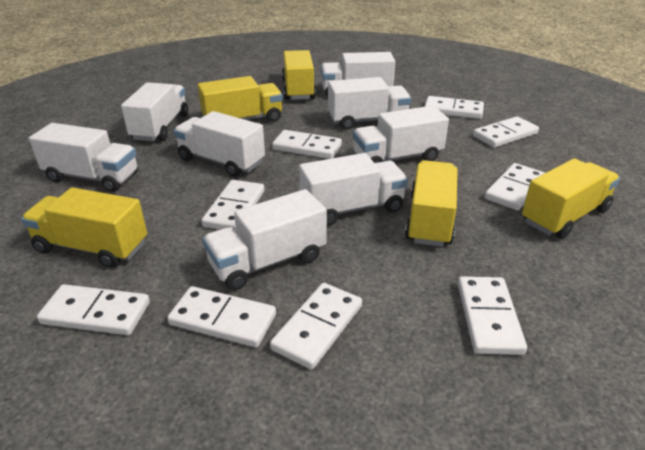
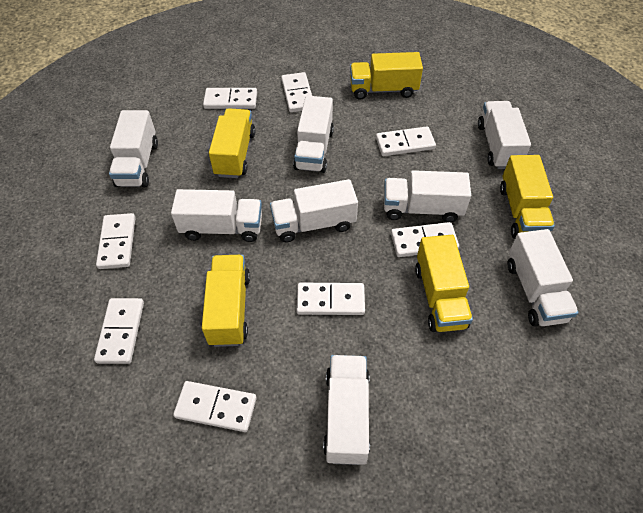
white domino: 9 -> 8

